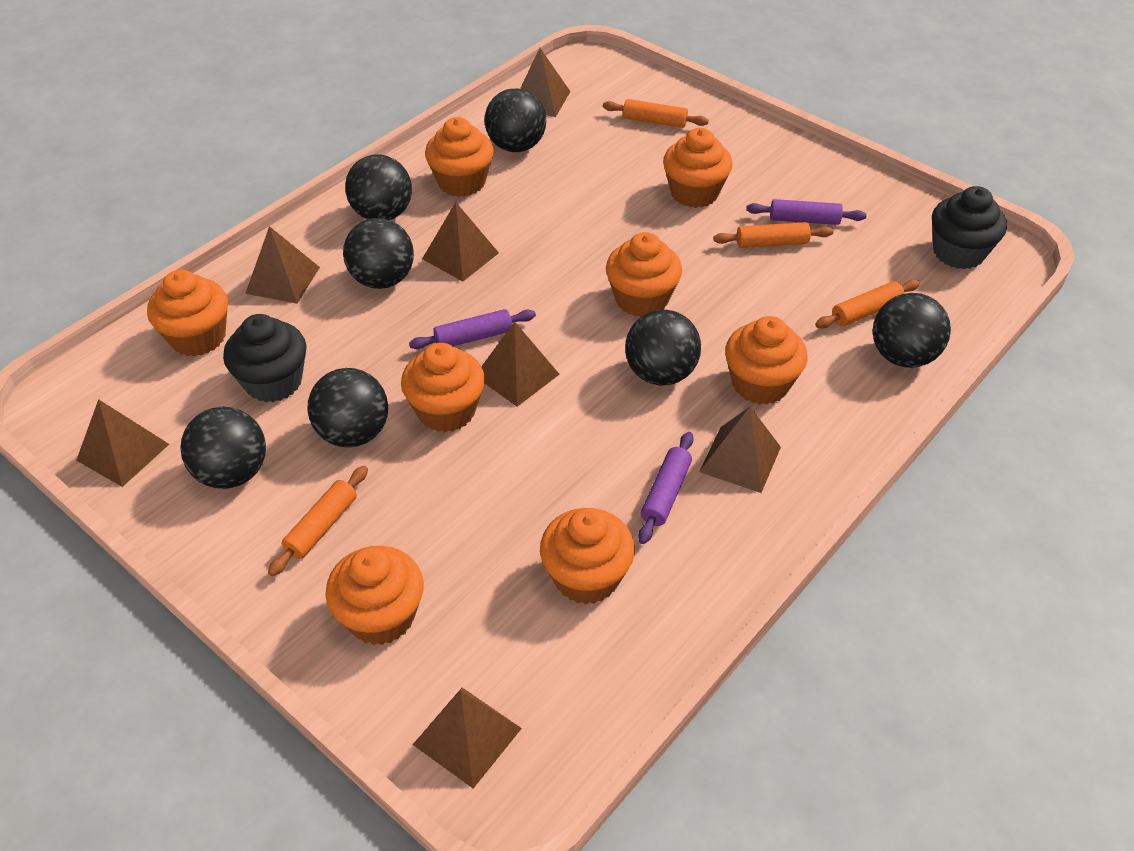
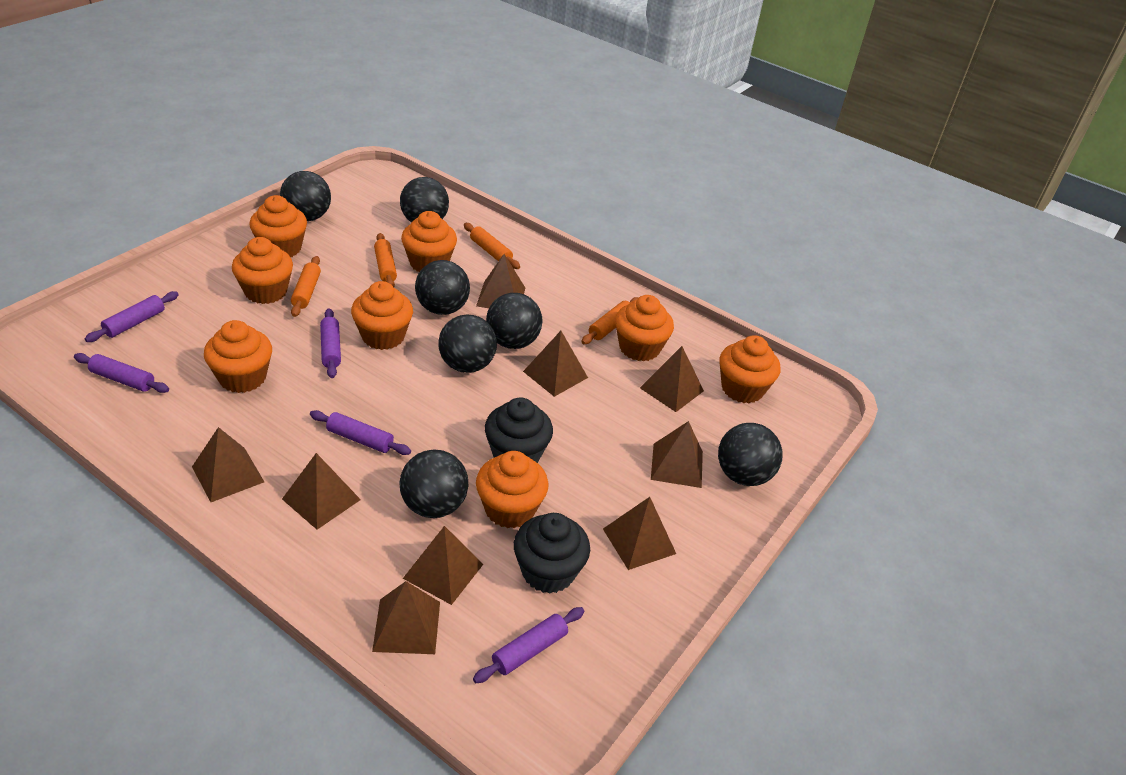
brown pyramid: 7 -> 9
purple rolling pin: 3 -> 5

